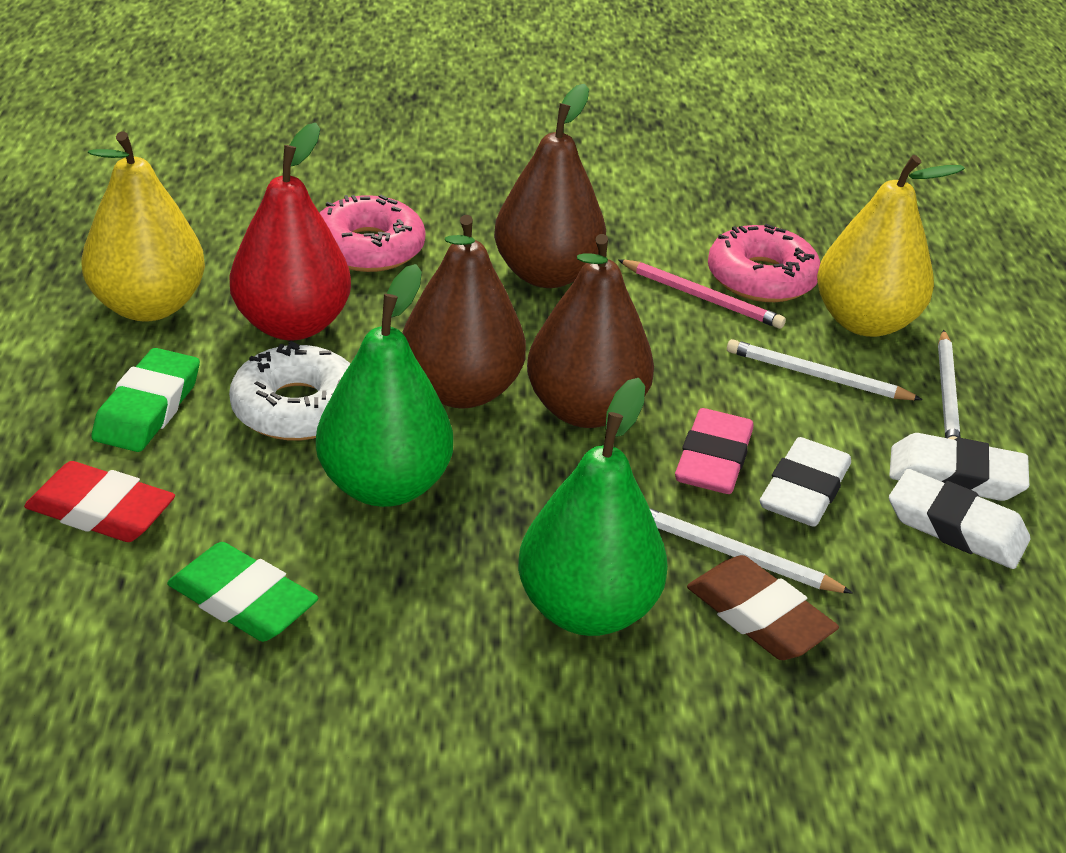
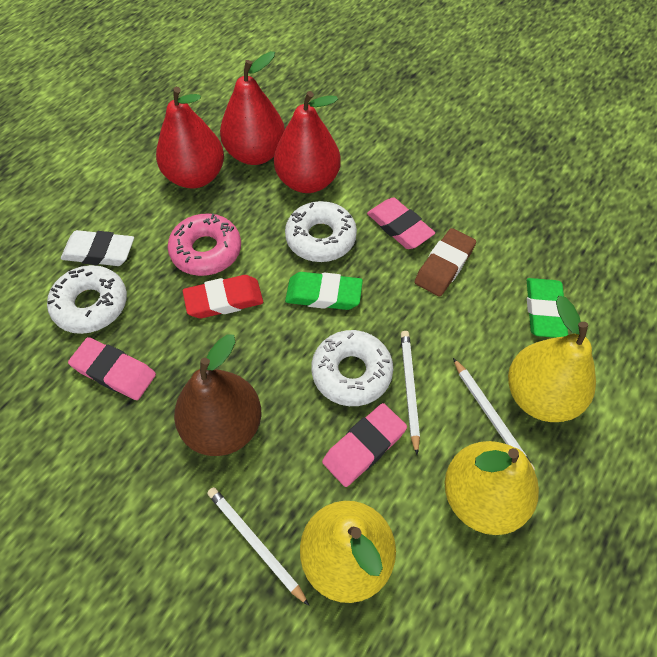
brown pear: 3 -> 1
green pear: 2 -> 0
pink donut: 2 -> 1
pink eraser: 1 -> 3
pink pencil: 1 -> 0
red pear: 1 -> 3
white donut: 1 -> 3
white eraser: 3 -> 1
yellow pear: 2 -> 3

